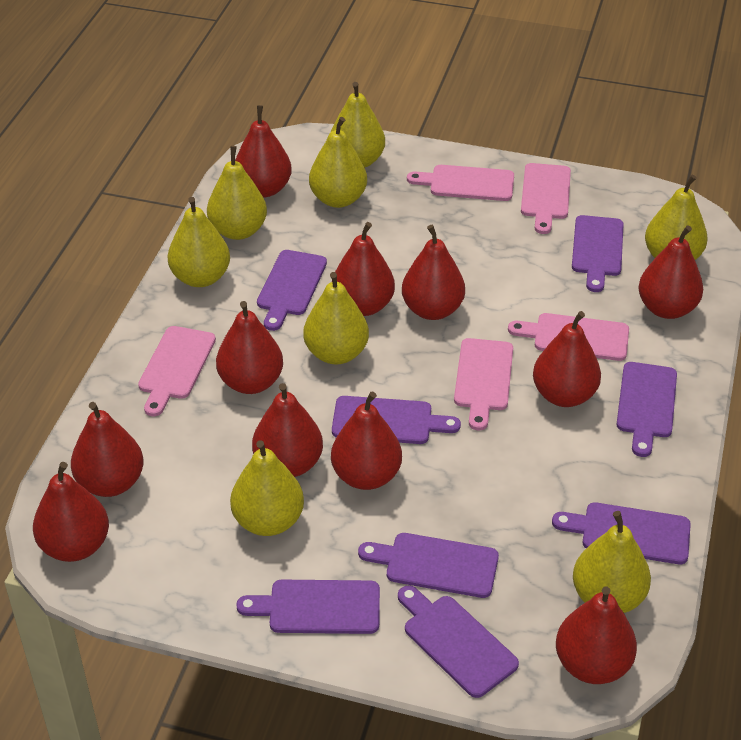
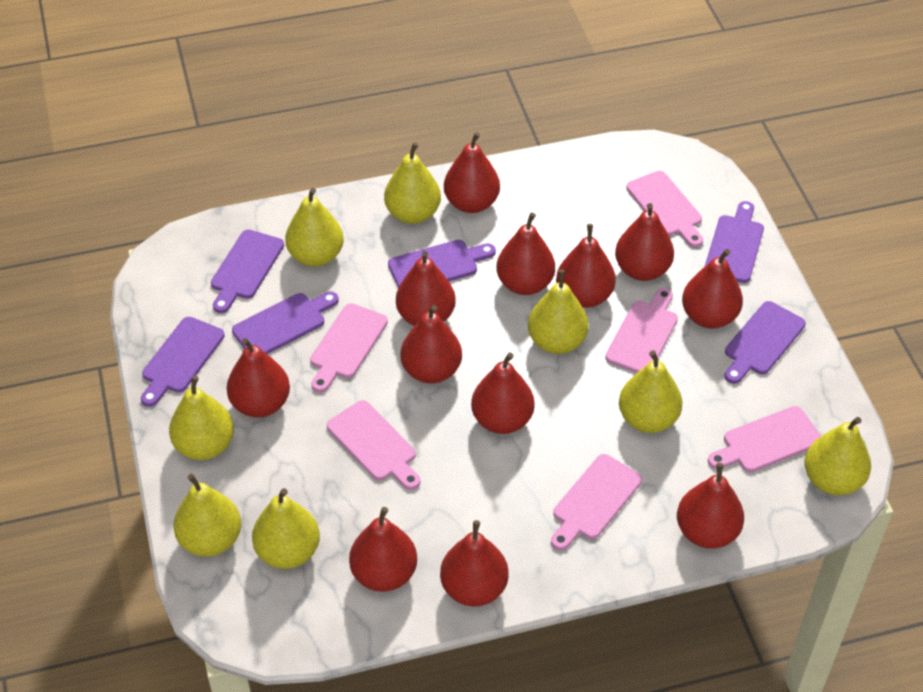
pink cutting board: 5 -> 6
purple cutting board: 8 -> 6
red pear: 11 -> 12

